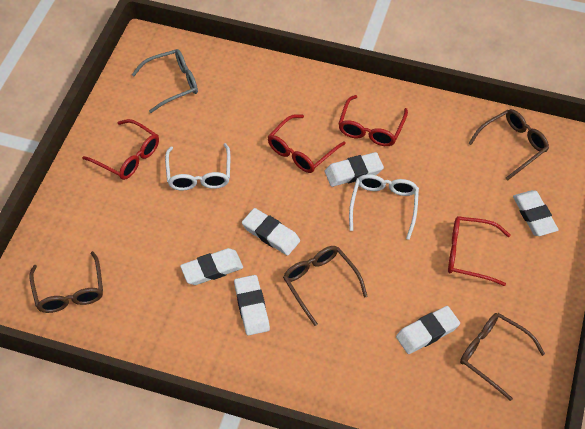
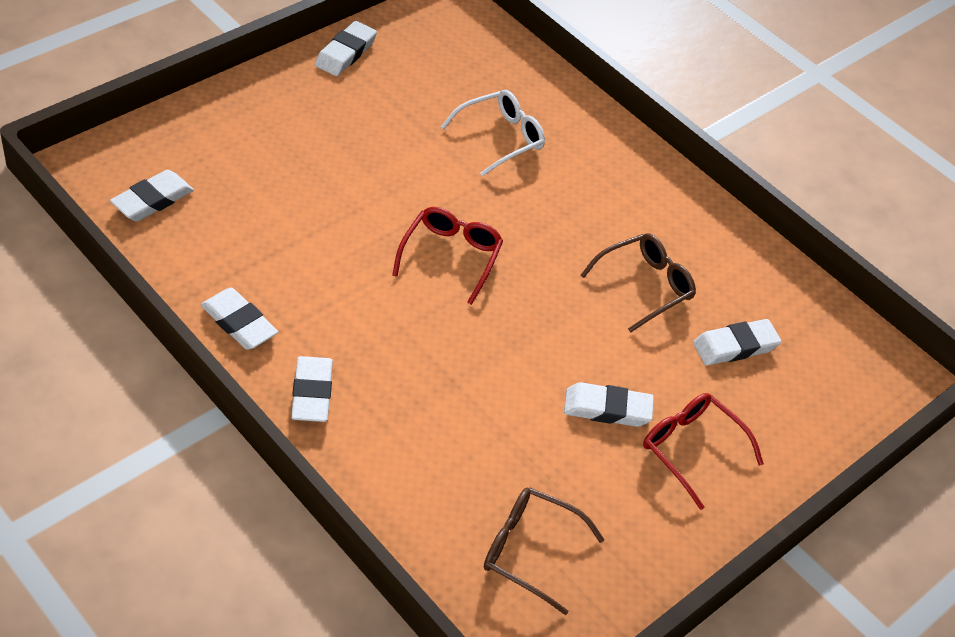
brown glasses: 4 -> 2
grey glasses: 1 -> 0
red glasses: 4 -> 2
white glasses: 2 -> 1

